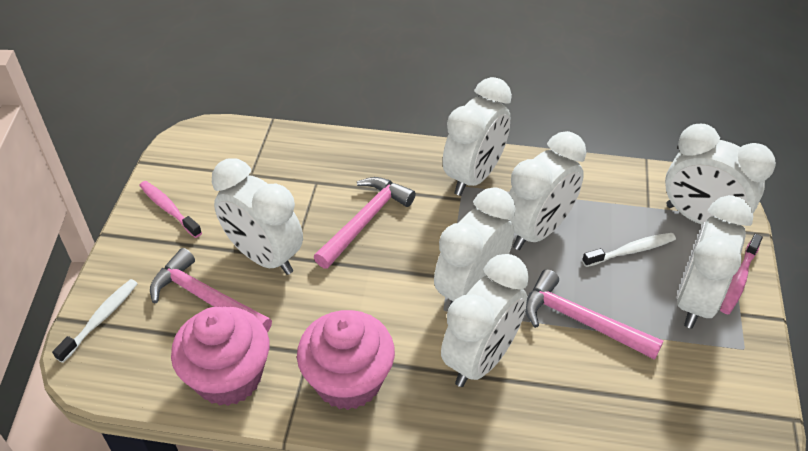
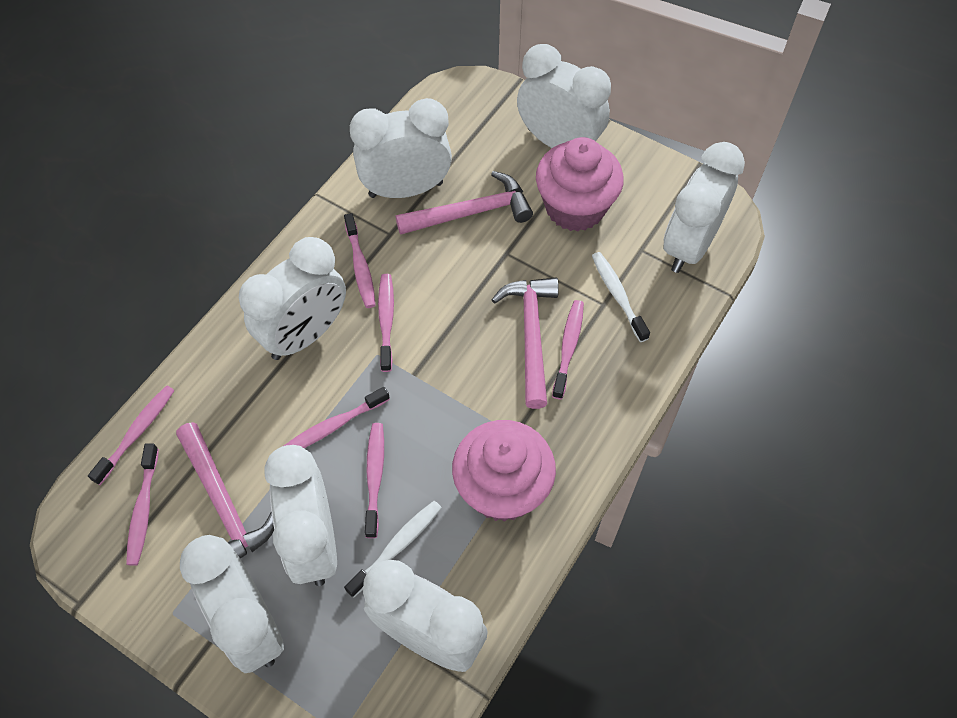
pink toothbrush: 2 -> 7

